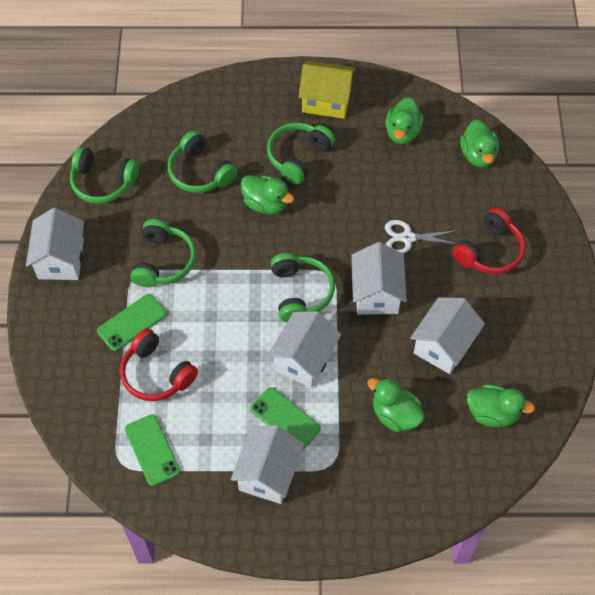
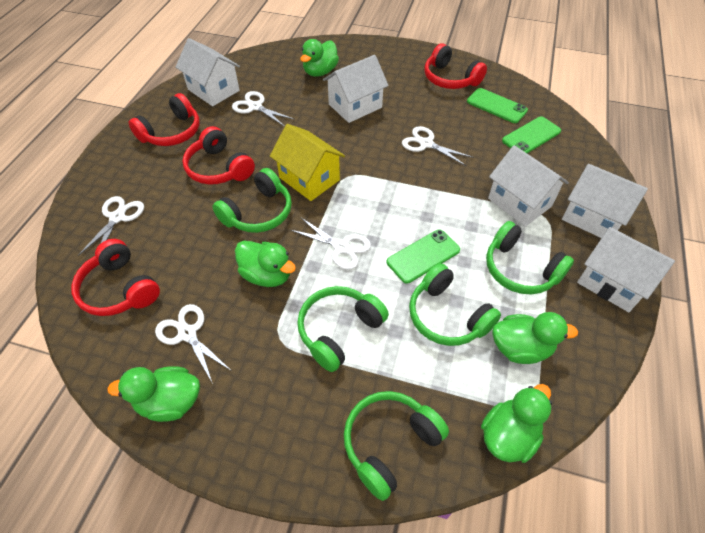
red headphones: 2 -> 4
white scissors: 1 -> 5

